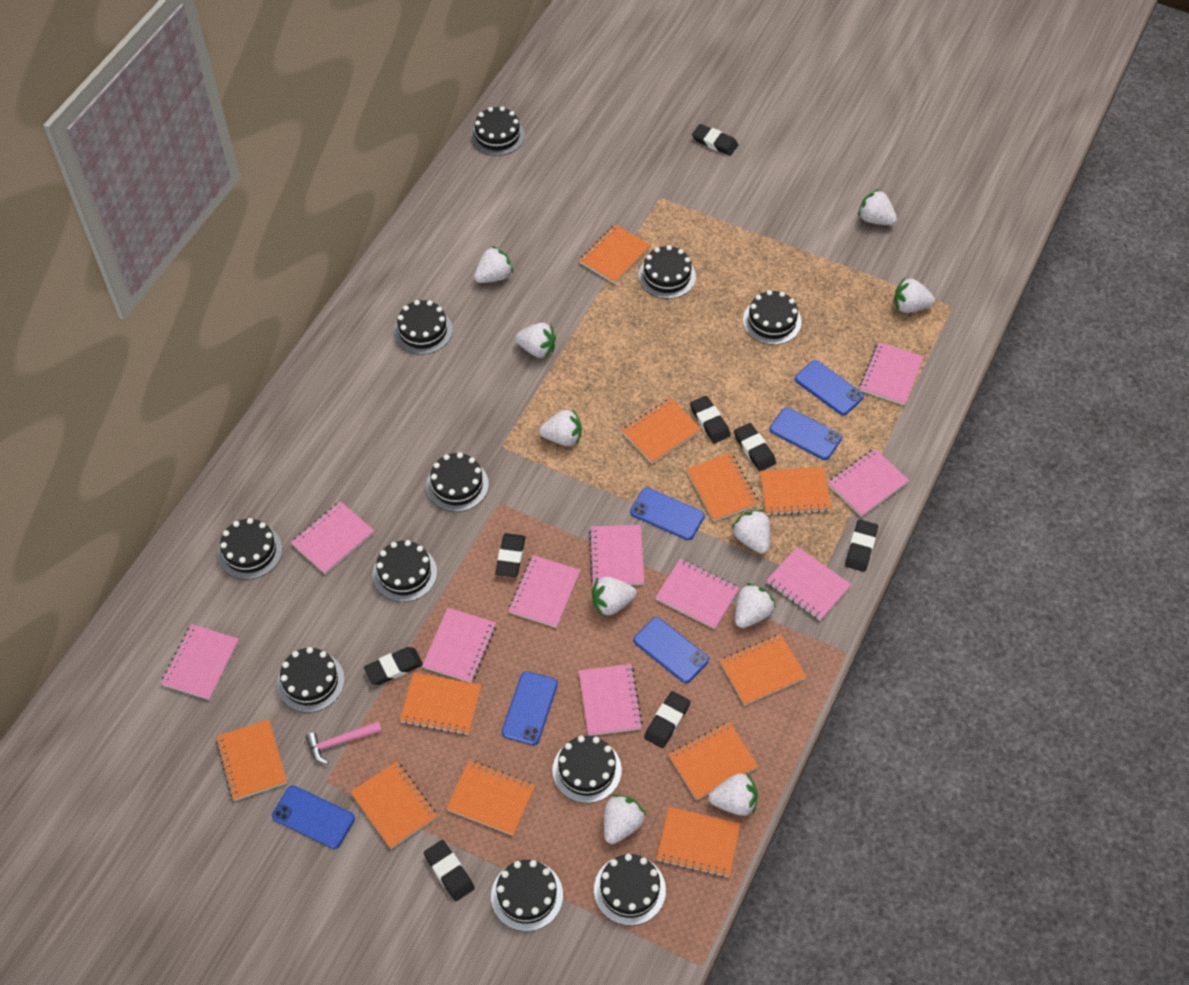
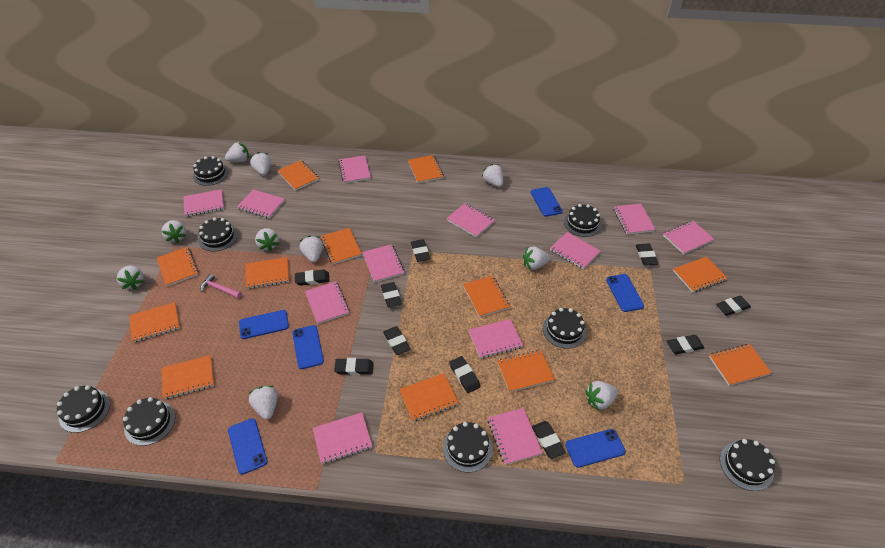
black cake: 11 -> 8
black eraser: 8 -> 10
orange notebook: 11 -> 12
pink notebook: 10 -> 12

